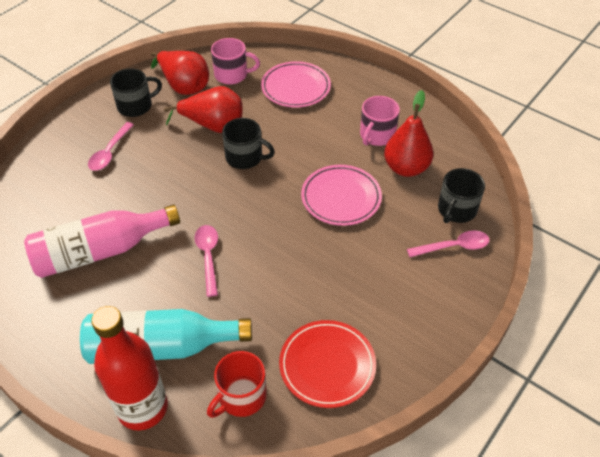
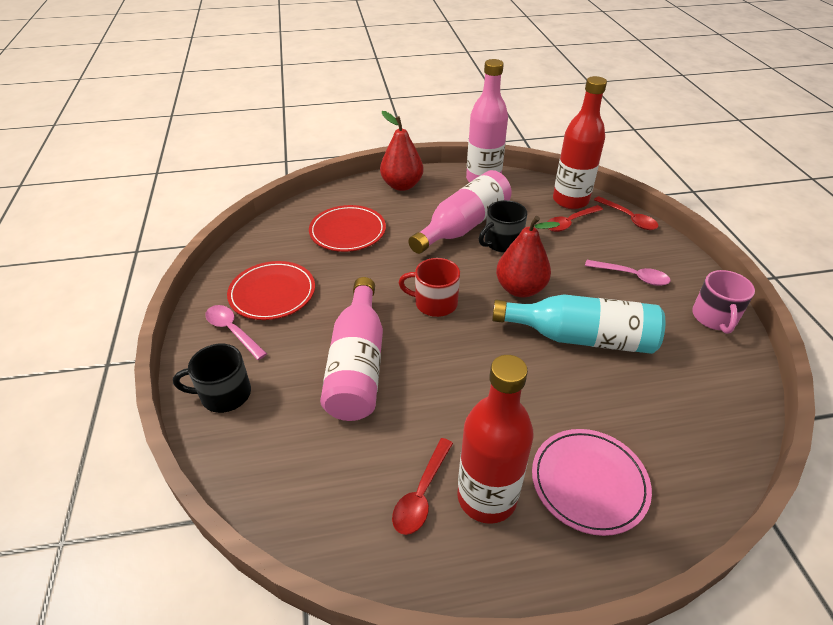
black mug: 3 -> 2
pink bottle: 1 -> 3
pink mug: 2 -> 1
pink plate: 2 -> 1
pink spoon: 3 -> 2
red bottle: 1 -> 2
red pear: 3 -> 2
red plate: 1 -> 2
red spoon: 0 -> 3

